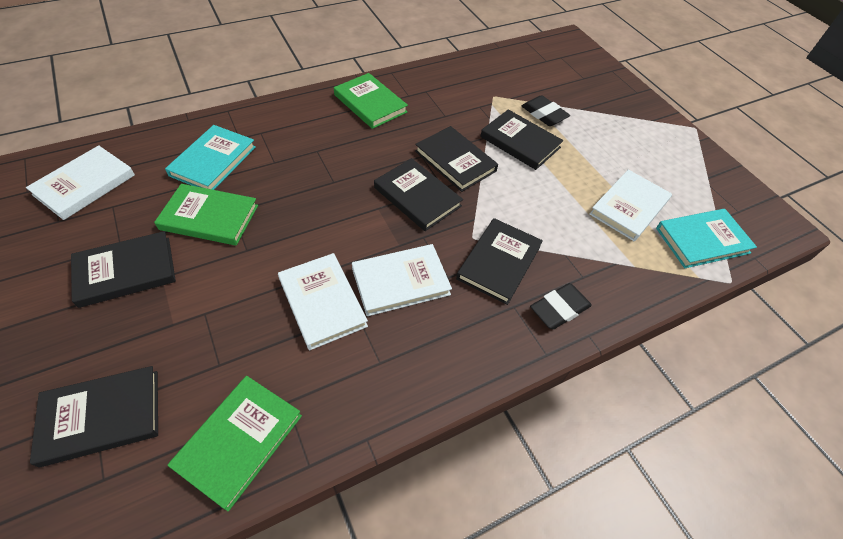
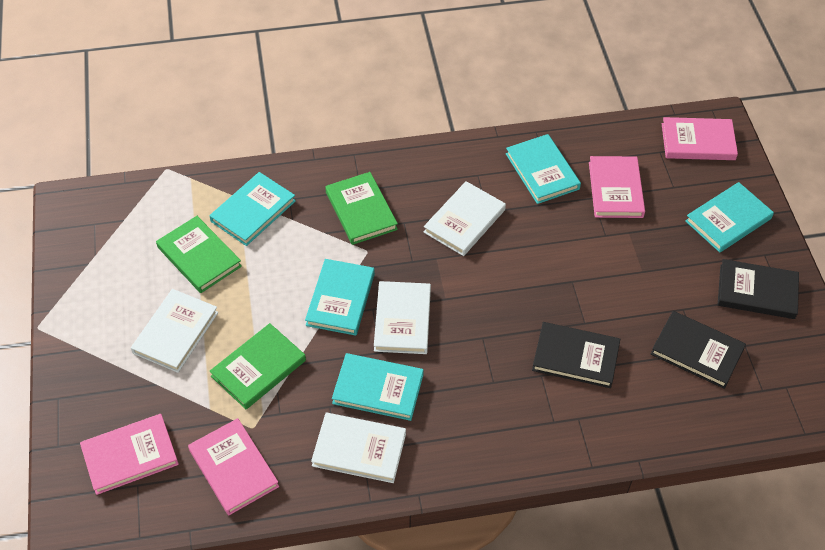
black book: 6 -> 3
black eraser: 2 -> 0
pink book: 0 -> 4
turquoise book: 2 -> 5

